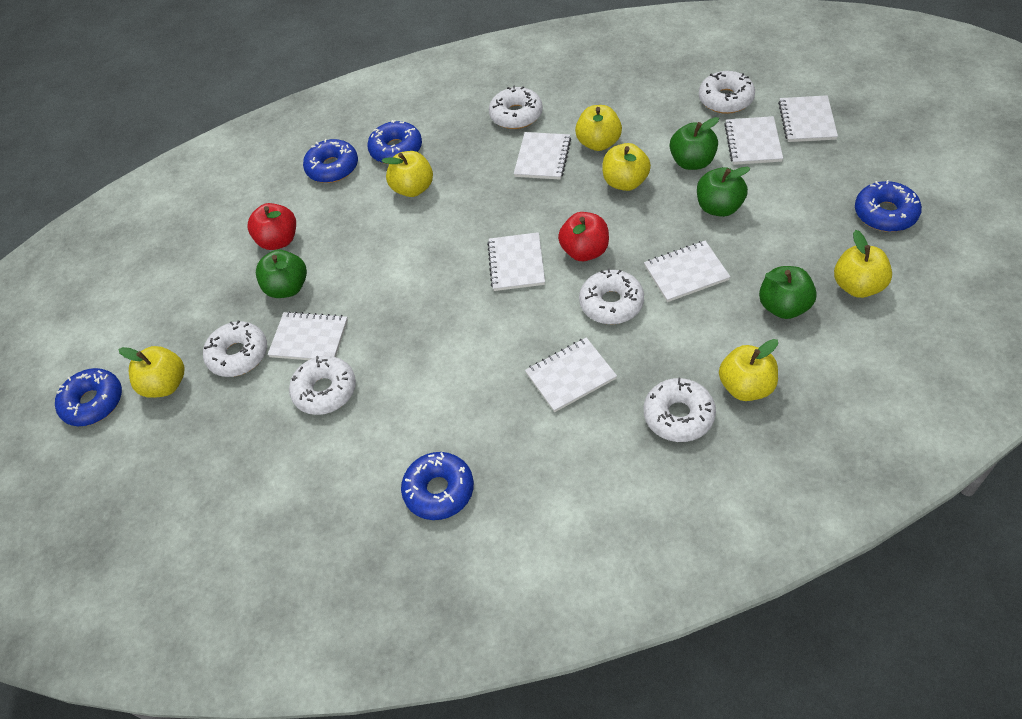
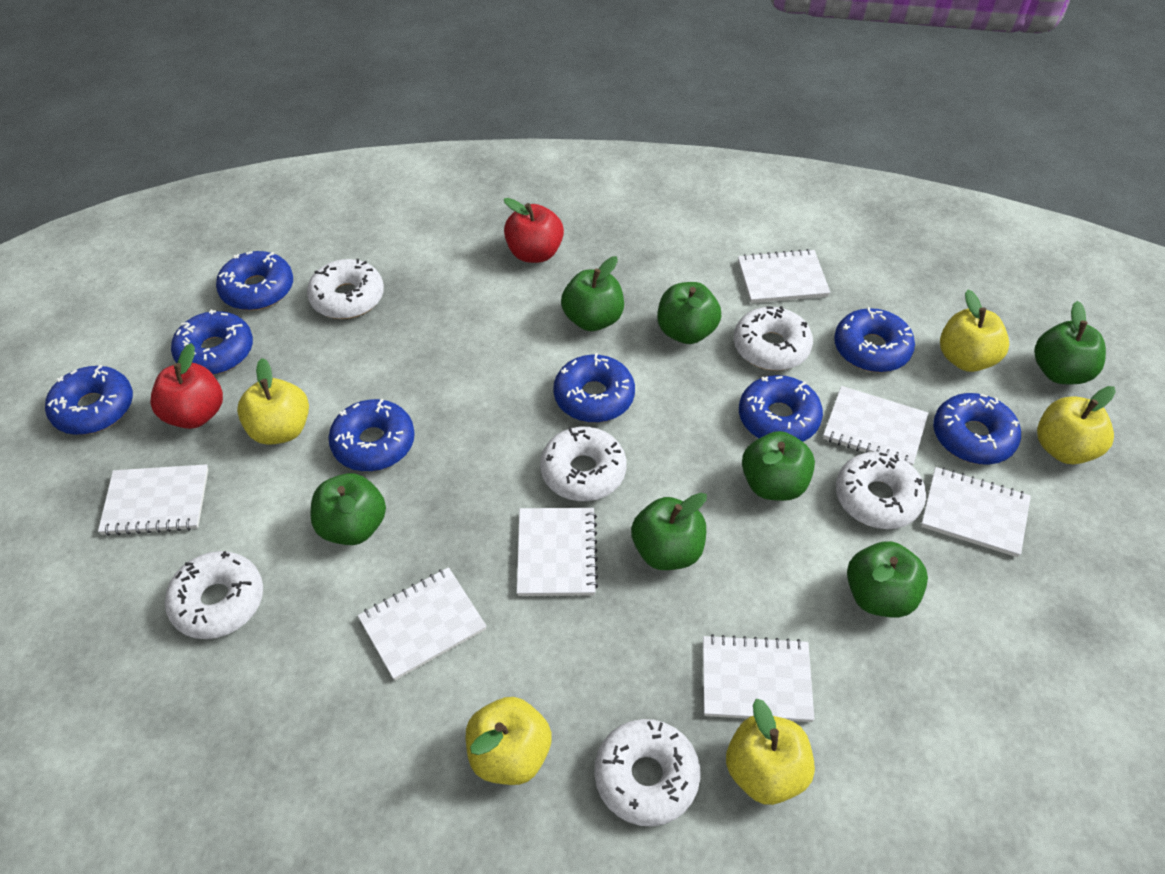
blue donut: 5 -> 8
green apple: 4 -> 7
yellow apple: 6 -> 5

